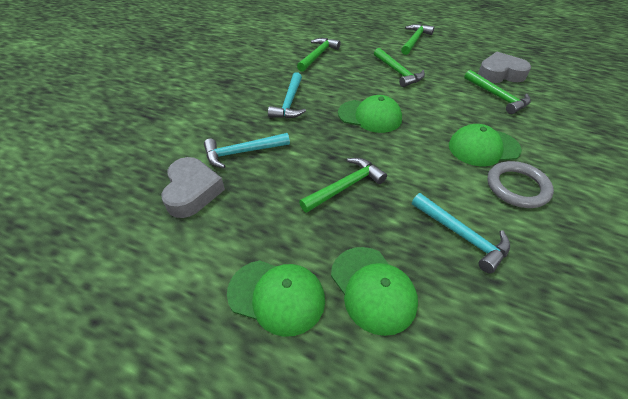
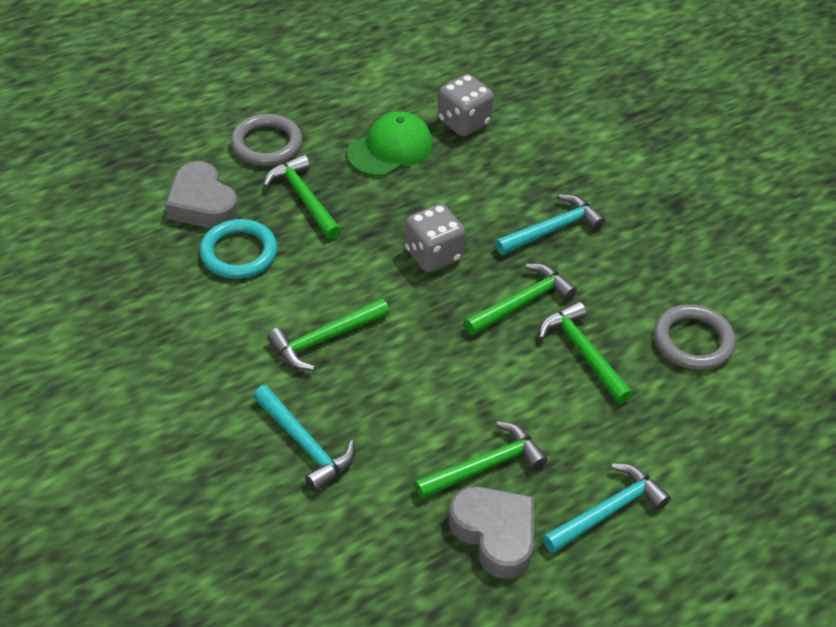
green cap: 4 -> 1
grey dice: 0 -> 2
grey ring: 1 -> 2
turquoise ring: 0 -> 1

